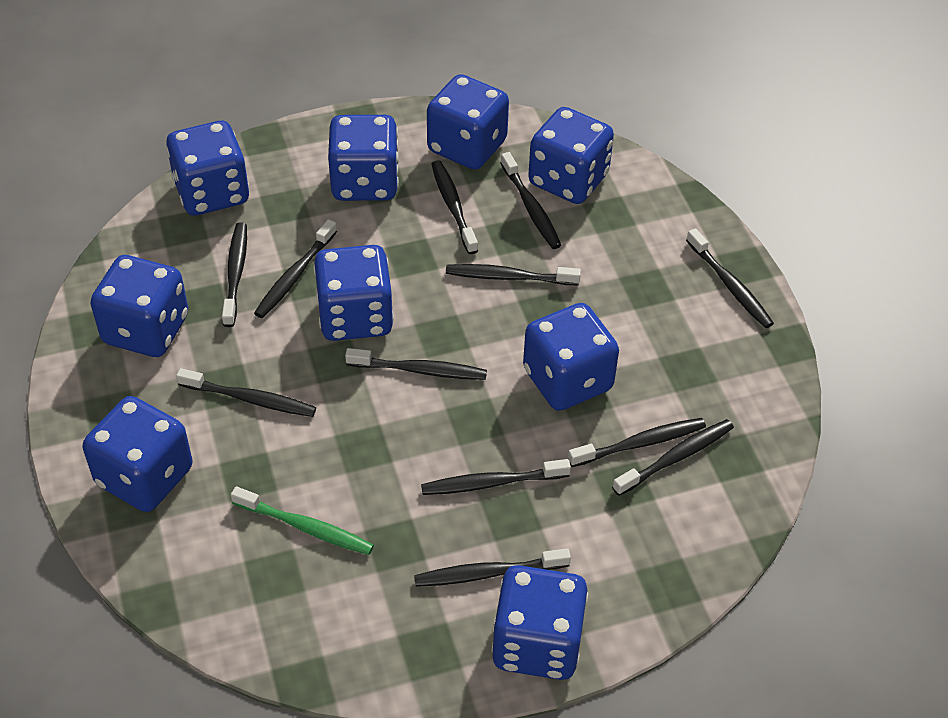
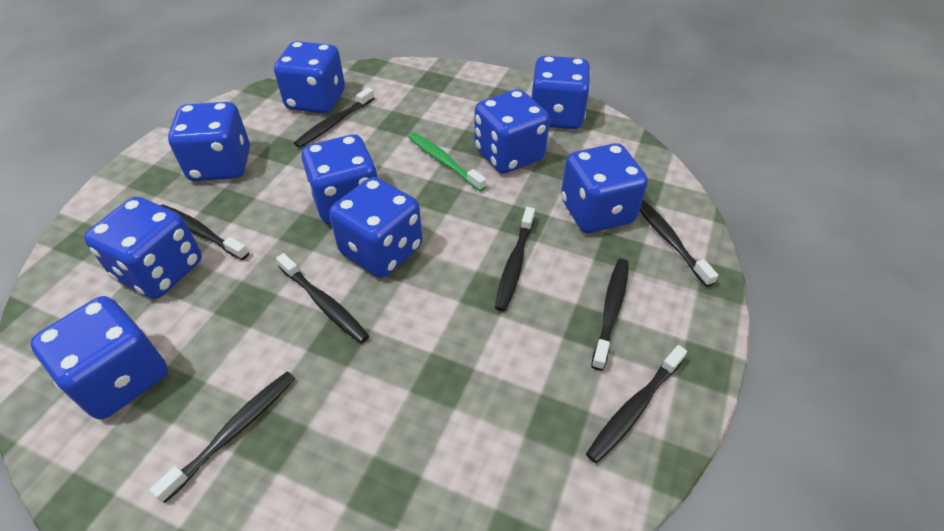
black toothbrush: 12 -> 8

